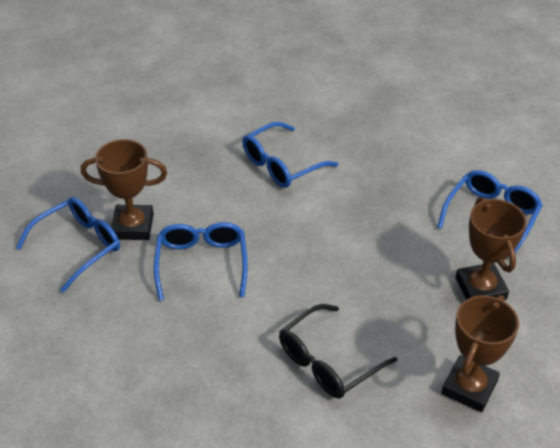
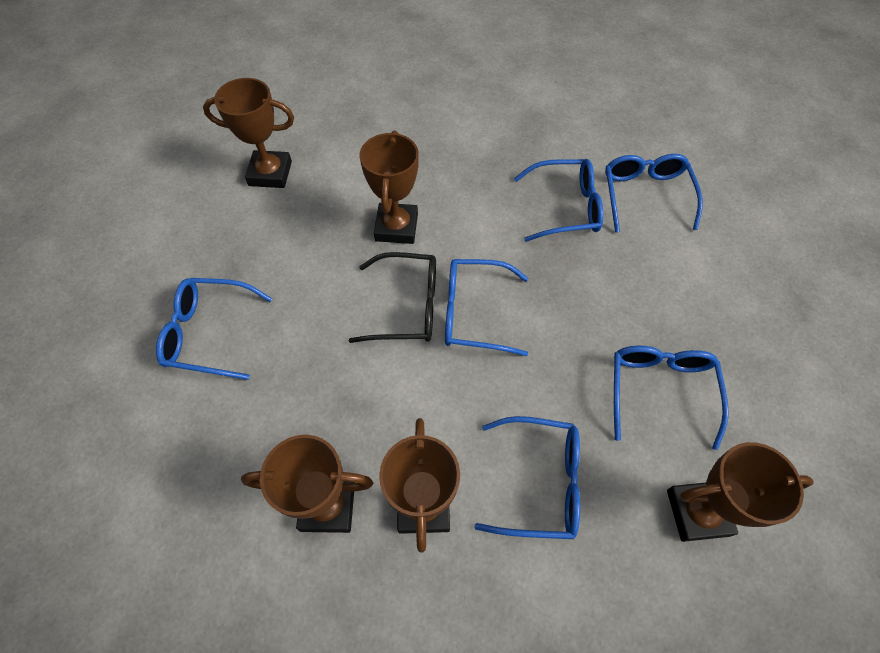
blue glasses: 4 -> 6
brown trophy: 3 -> 5

